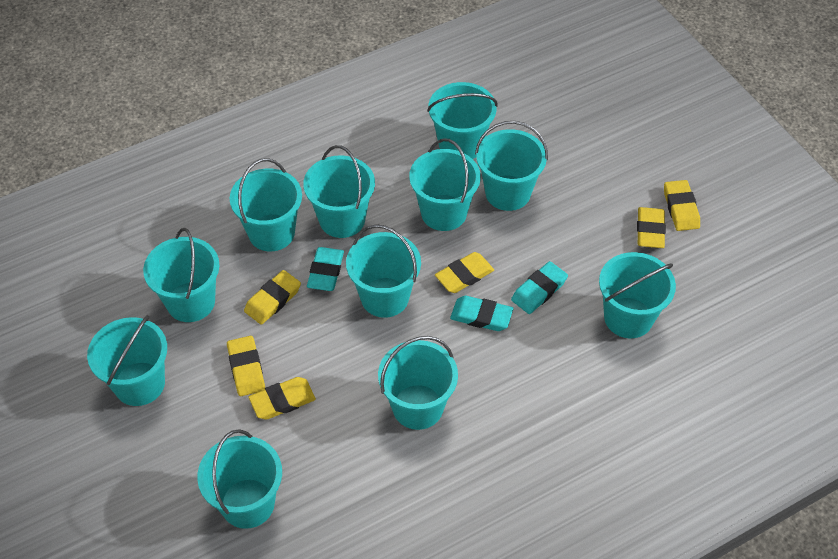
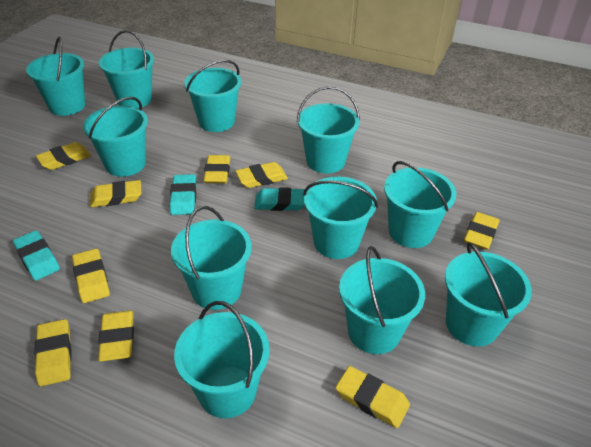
yellow eraser: 6 -> 9

